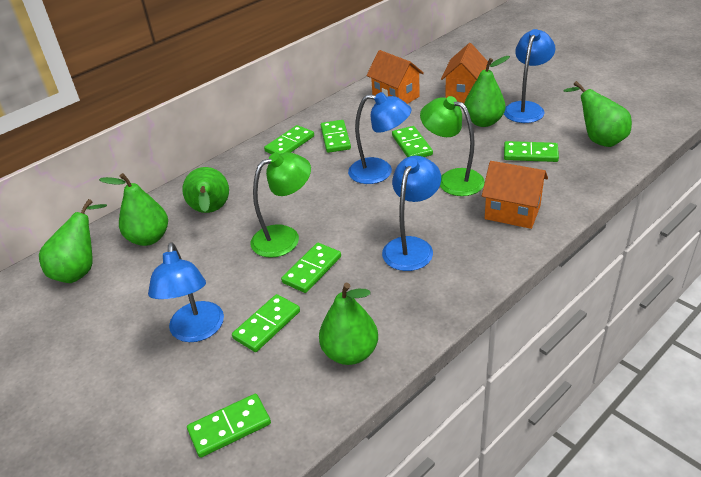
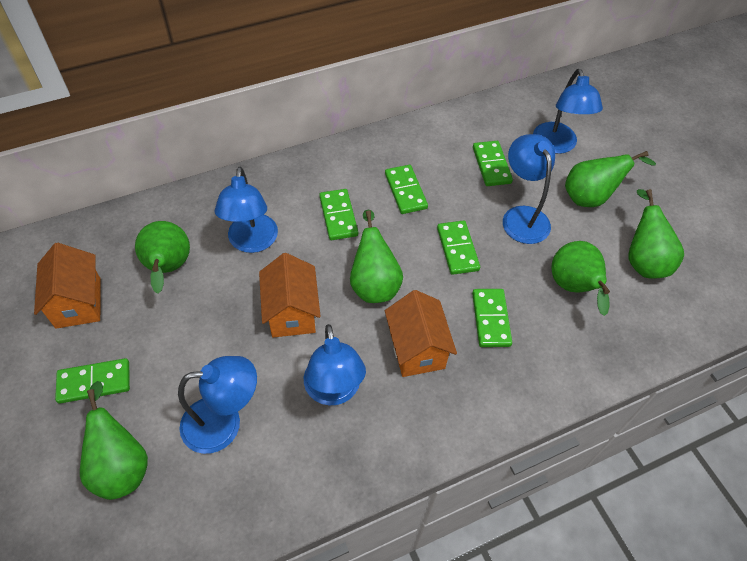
blue lamp: 4 -> 5
green domino: 7 -> 6
green lamp: 2 -> 0

